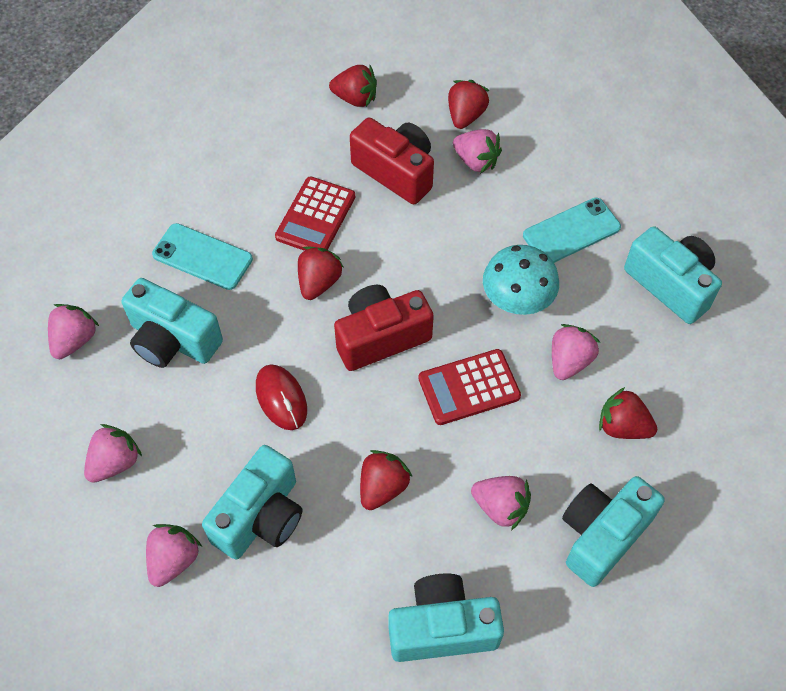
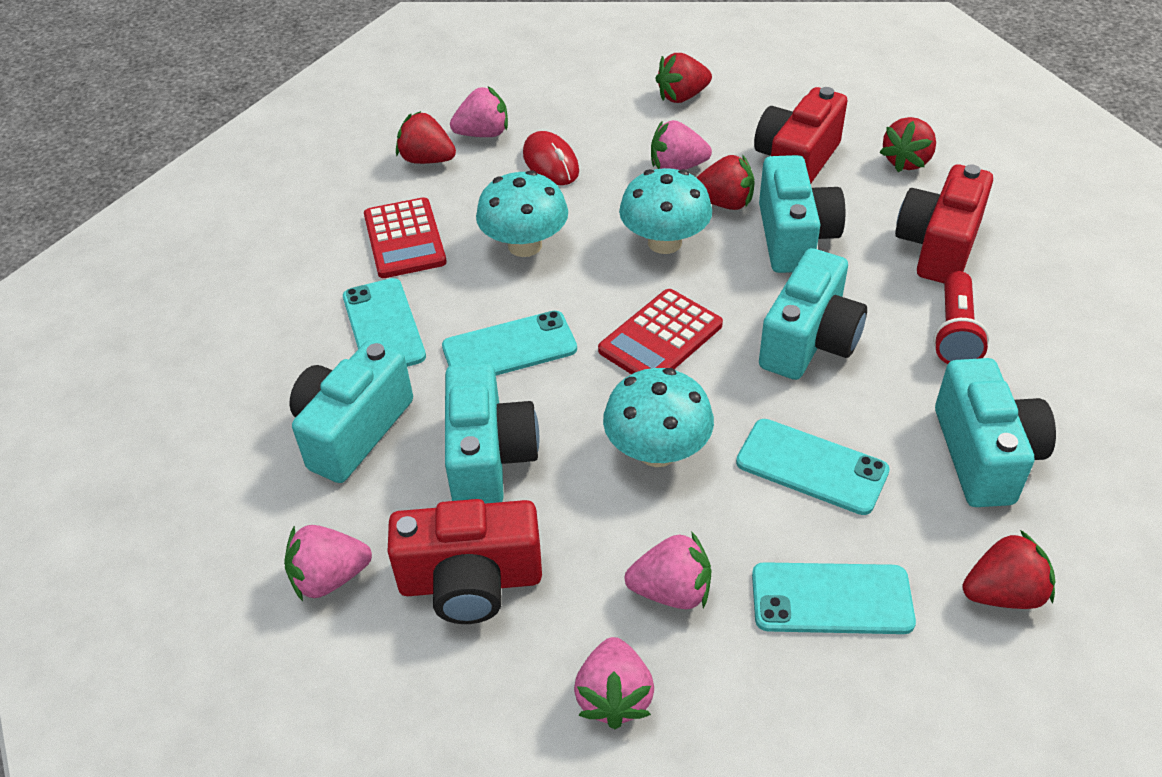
pink strawberry: 6 -> 5
red camera: 2 -> 3
red flashlight: 0 -> 1
turquoise mushroom: 1 -> 3
turquoise phone: 2 -> 4

